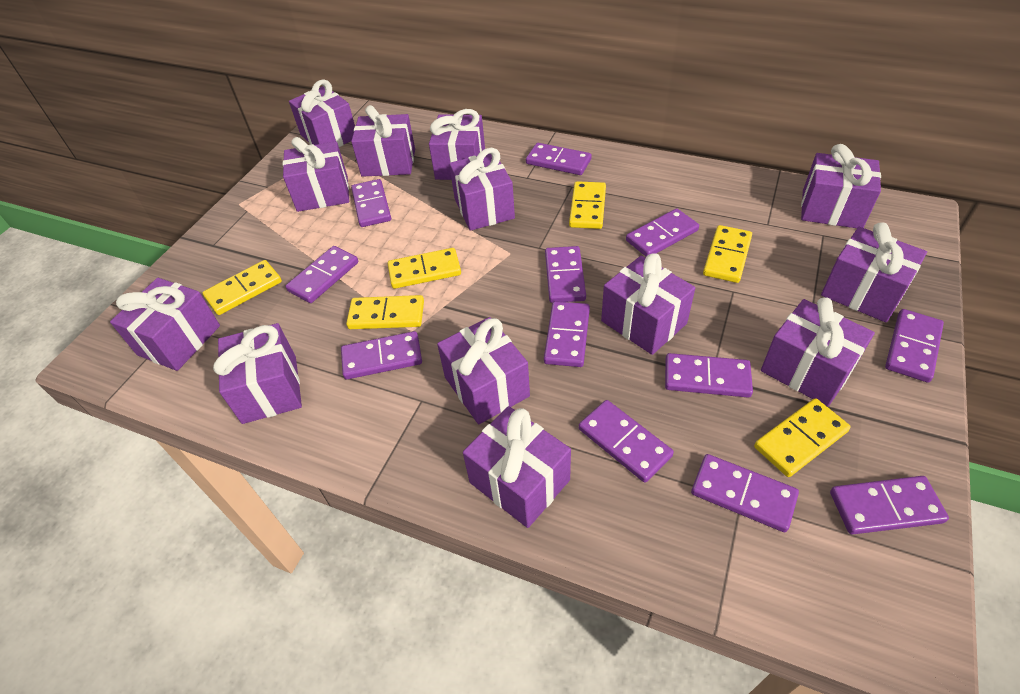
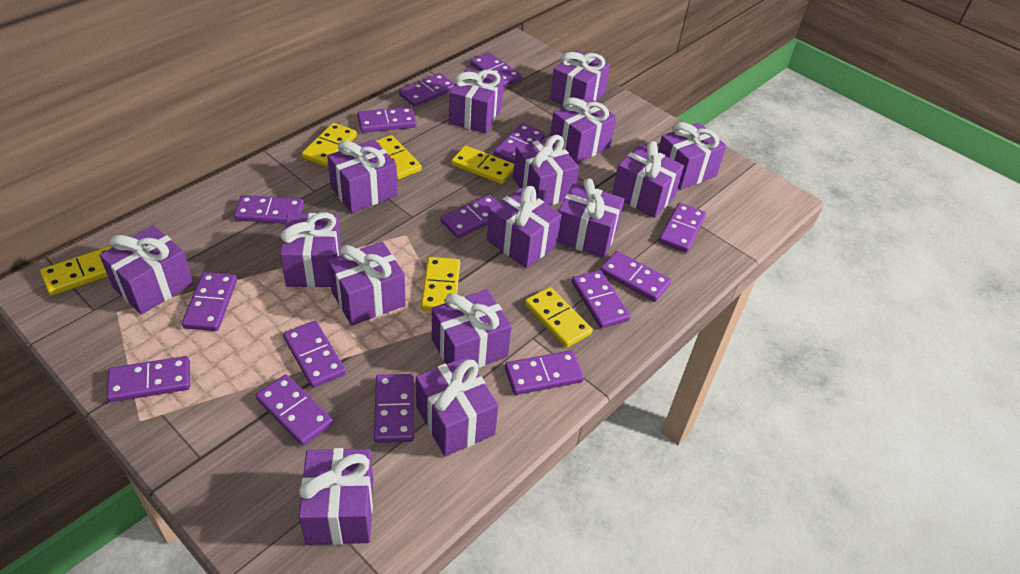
purple domino: 12 -> 15
purple gift: 13 -> 15

